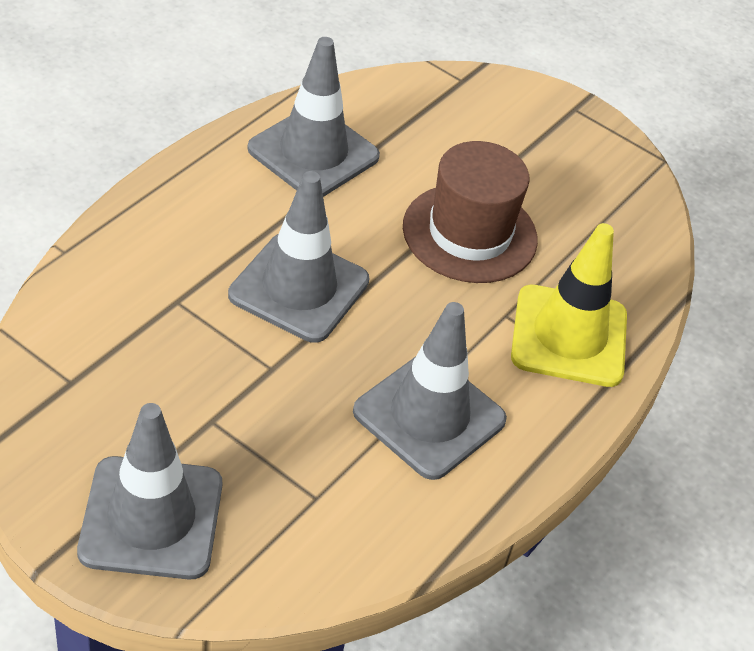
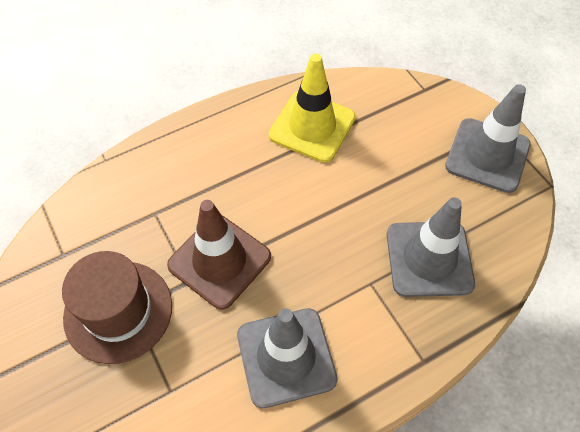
brown traffic cone: 0 -> 1
grey traffic cone: 4 -> 3

